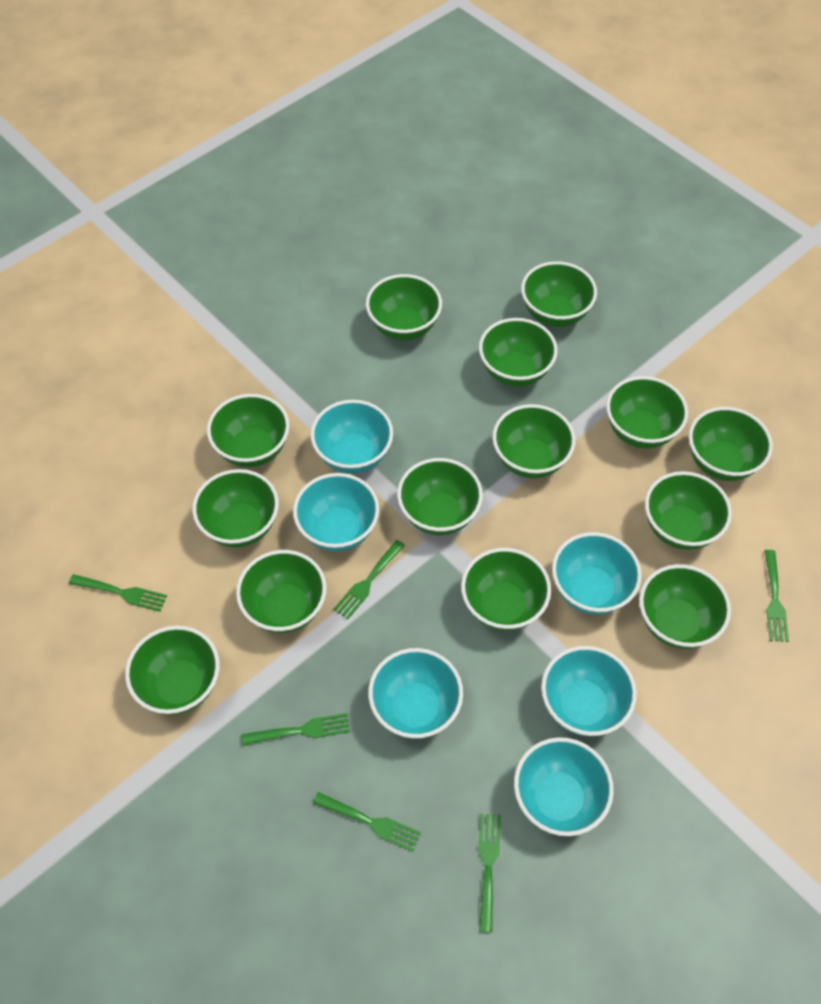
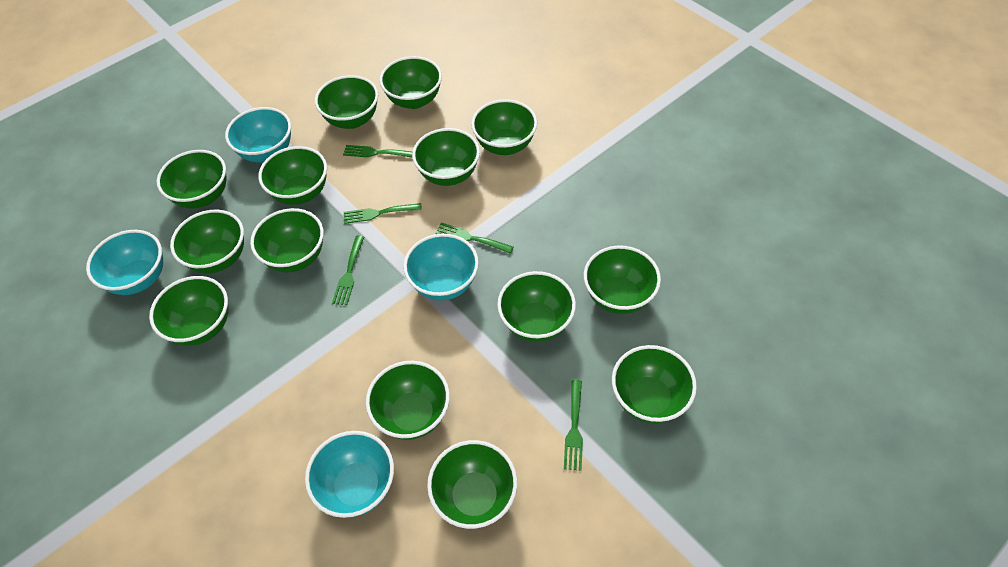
green fork: 6 -> 5
turquoise bowl: 6 -> 4

